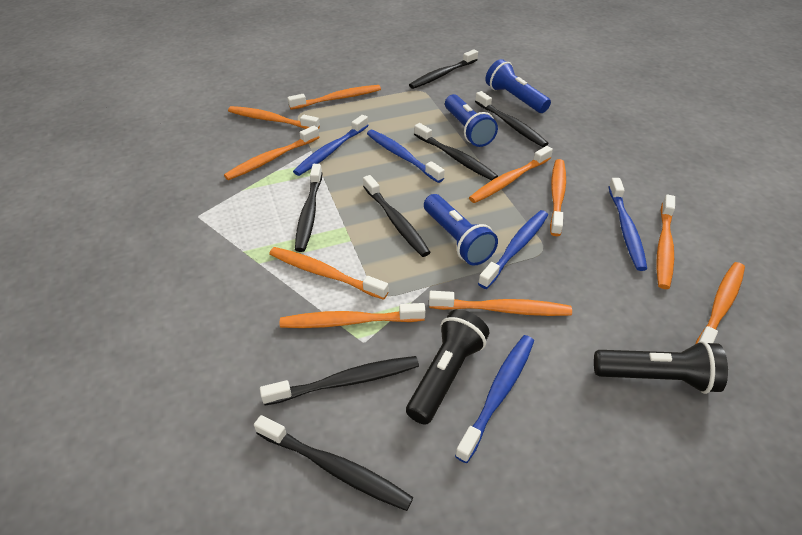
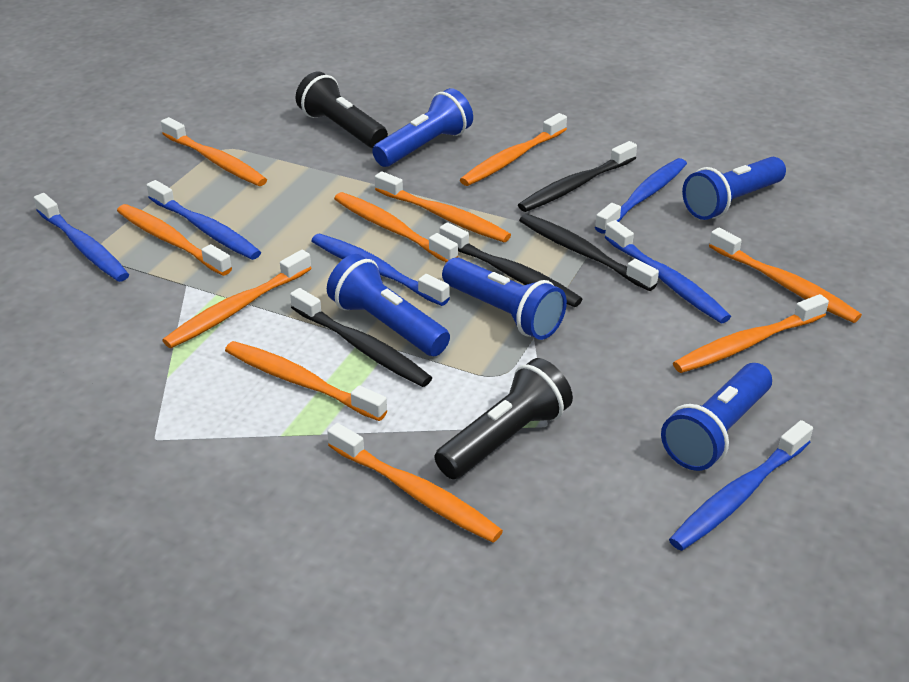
black toothbrush: 7 -> 4
blue flashlight: 3 -> 5
blue toothbrush: 5 -> 6

